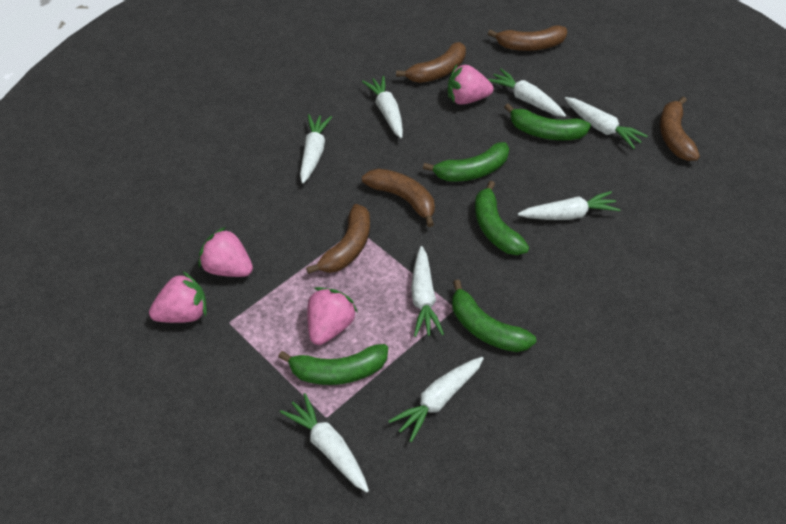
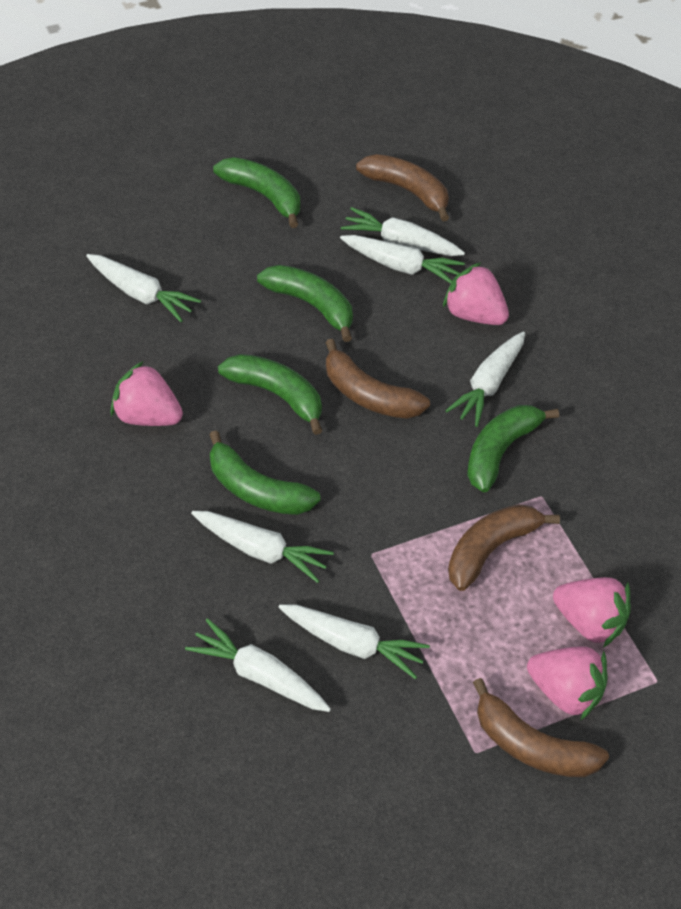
brown banana: 5 -> 4
white carrot: 8 -> 7

